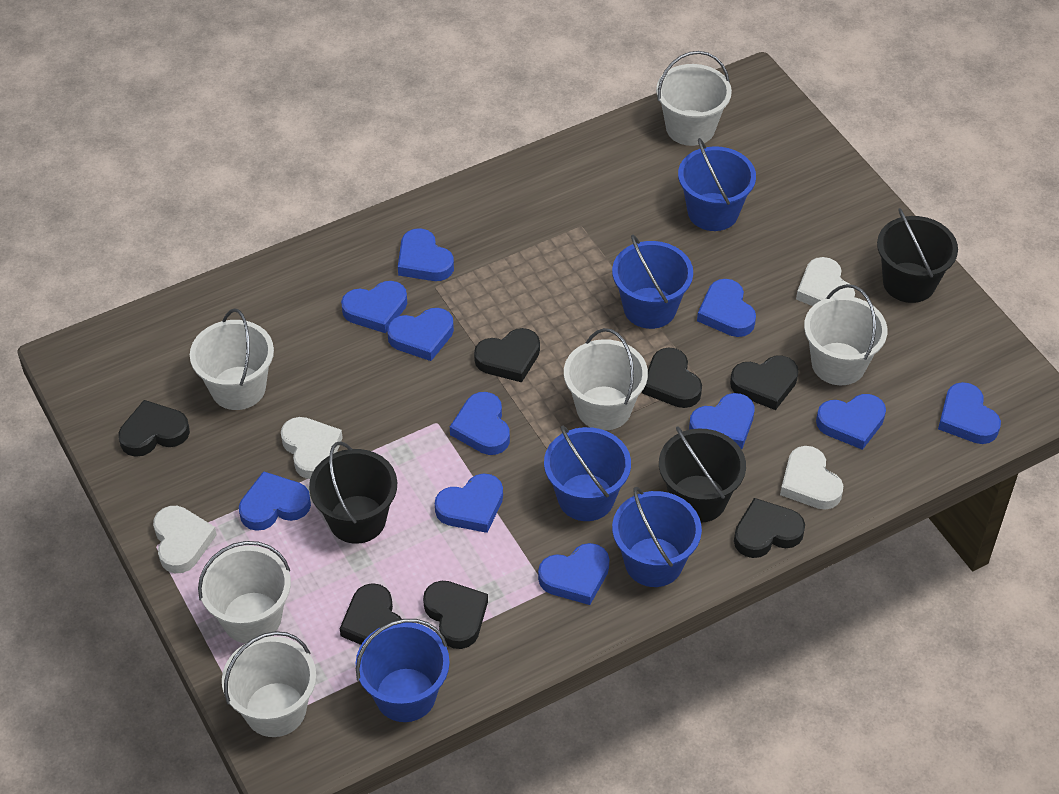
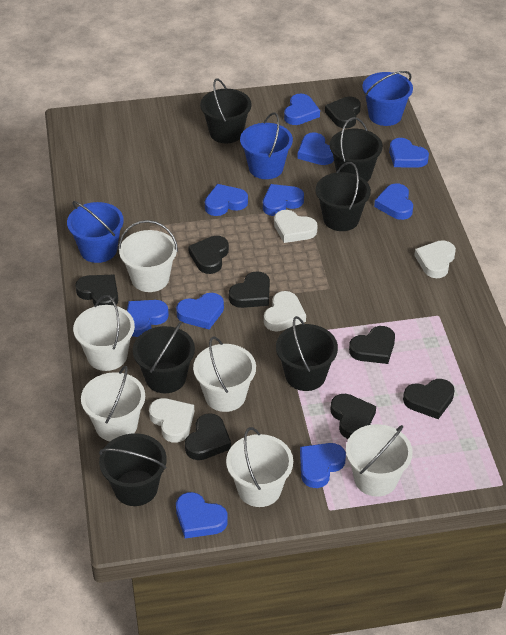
black bucket: 3 -> 6
black heart: 7 -> 8
blue bucket: 5 -> 3
blue heart: 11 -> 10

